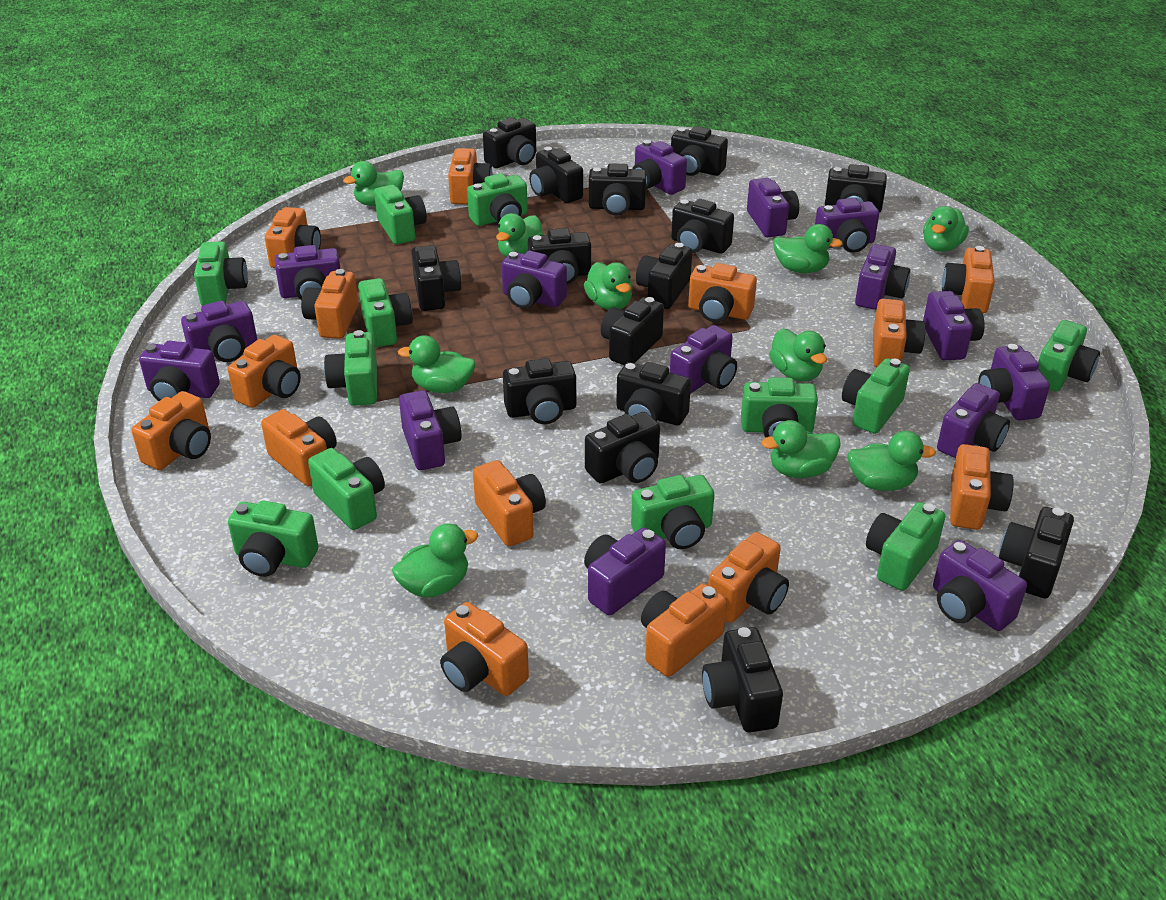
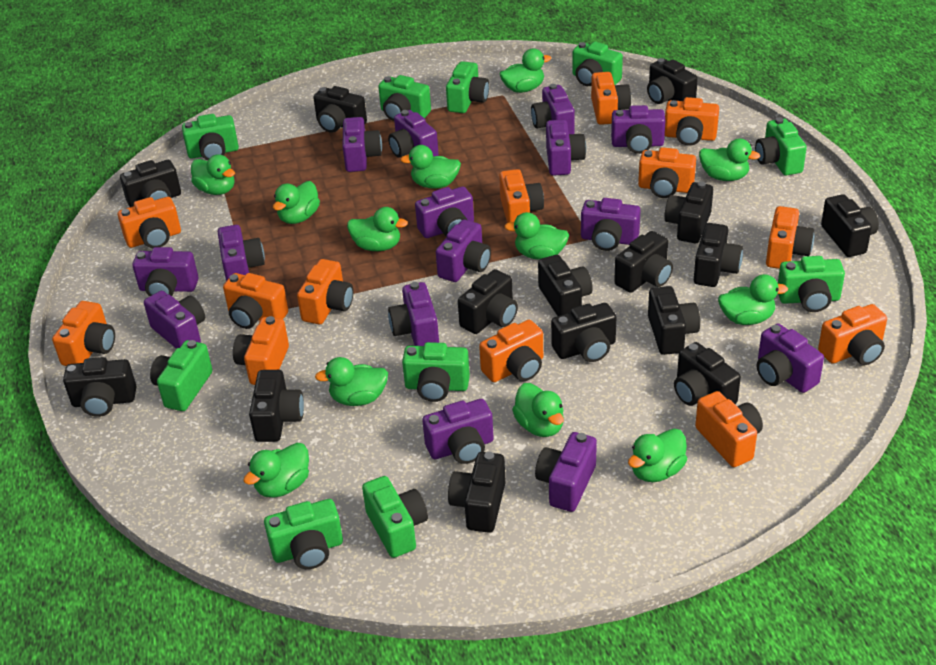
green camera: 12 -> 10
green duck: 10 -> 12
orange camera: 14 -> 13

